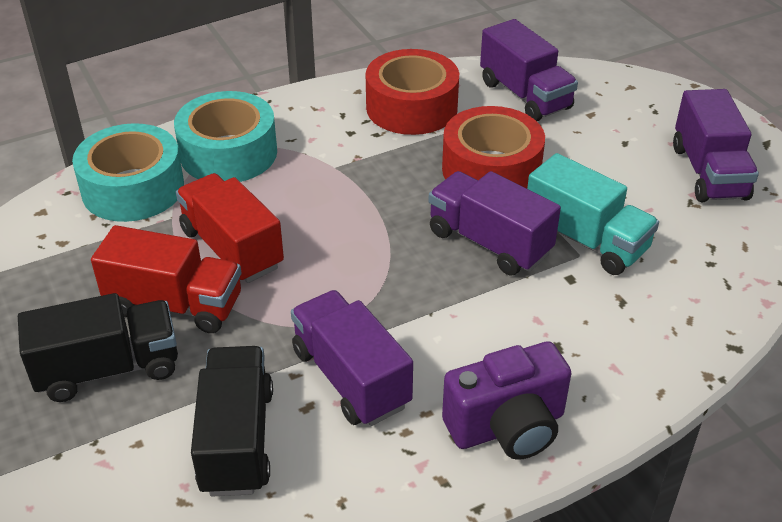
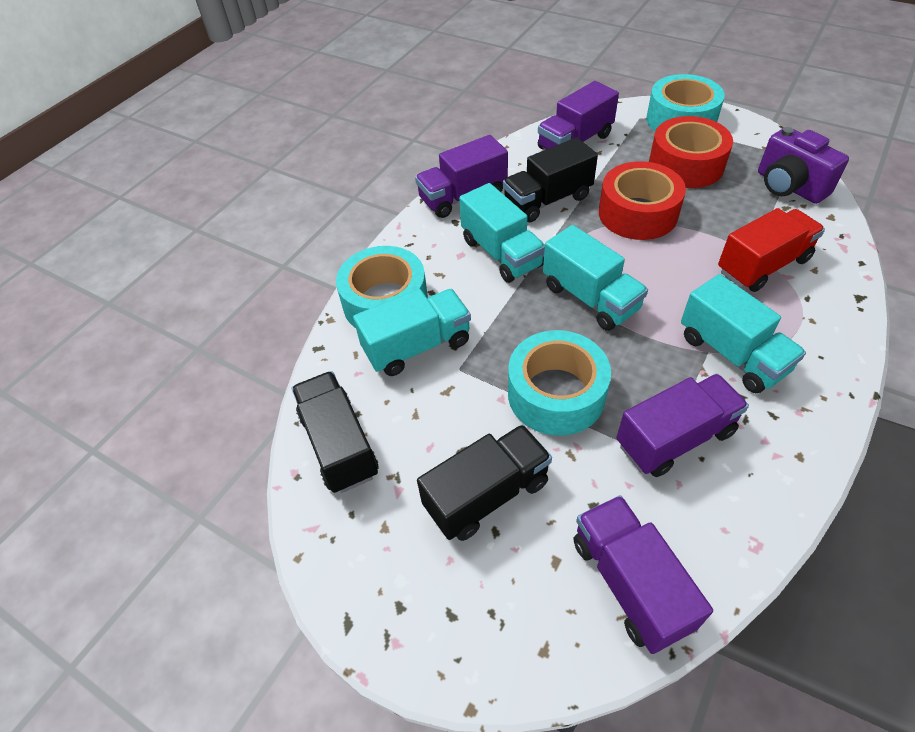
black truck: 2 -> 3
red truck: 2 -> 1
turquoise tape: 2 -> 3
turquoise truck: 1 -> 4

